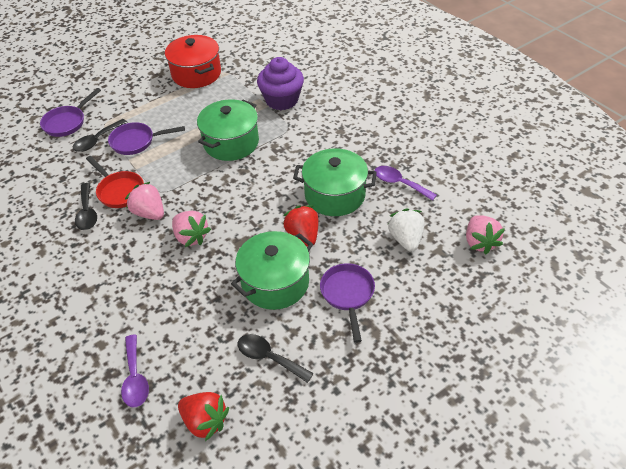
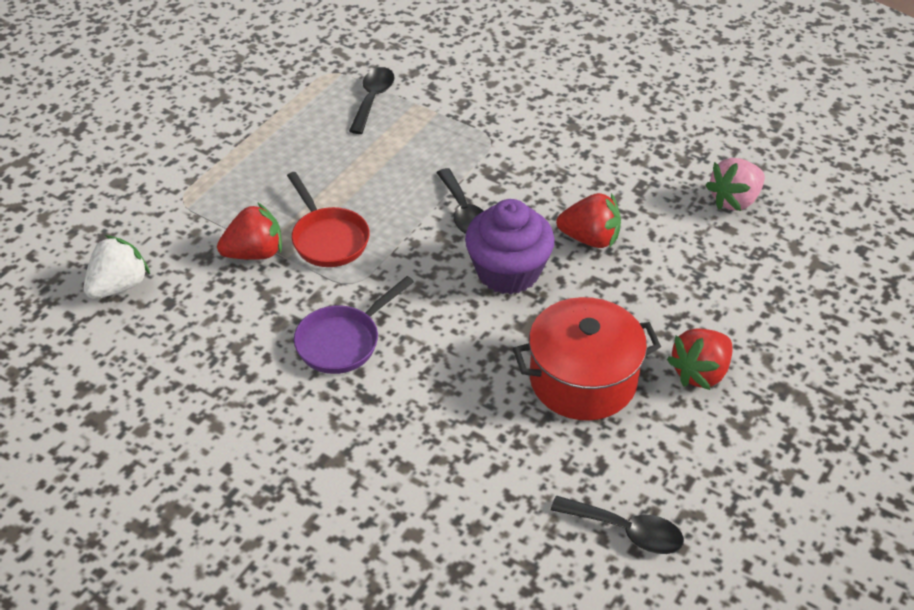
green pot: 3 -> 0
pink strawberry: 3 -> 1
purple pan: 3 -> 1
purple spoon: 2 -> 0
red strawberry: 2 -> 3

